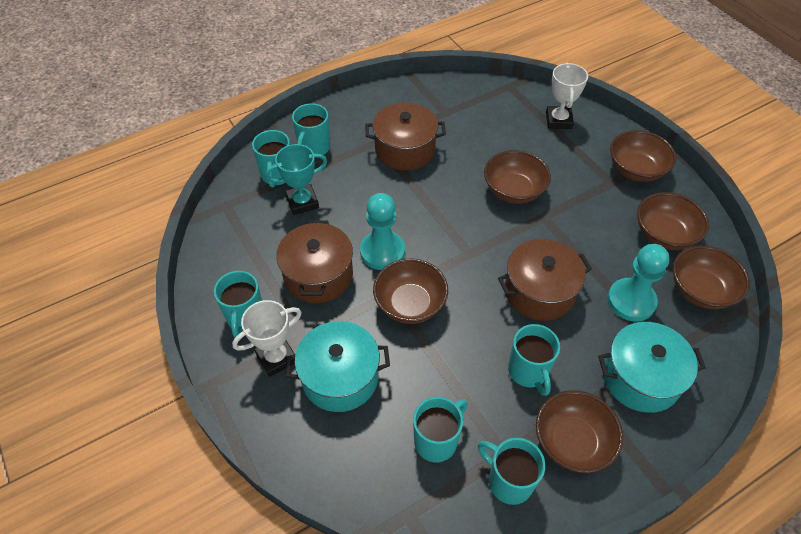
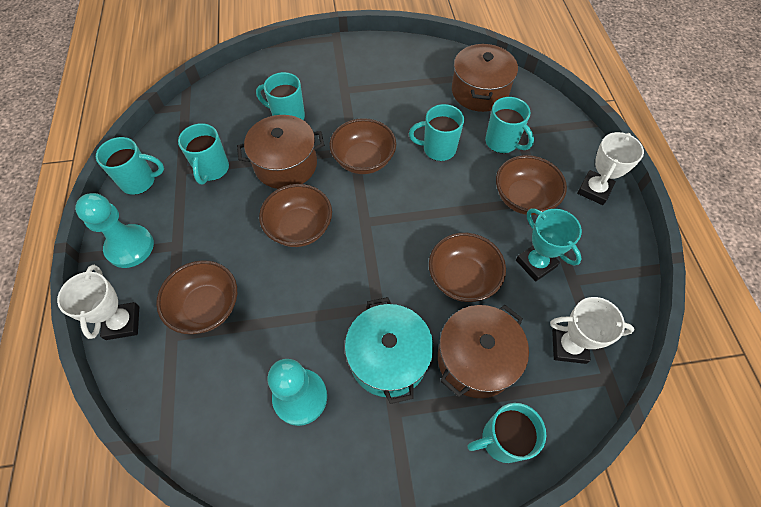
brown bowl: 6 -> 5
turquoise pot: 2 -> 1
white trophy: 2 -> 3

